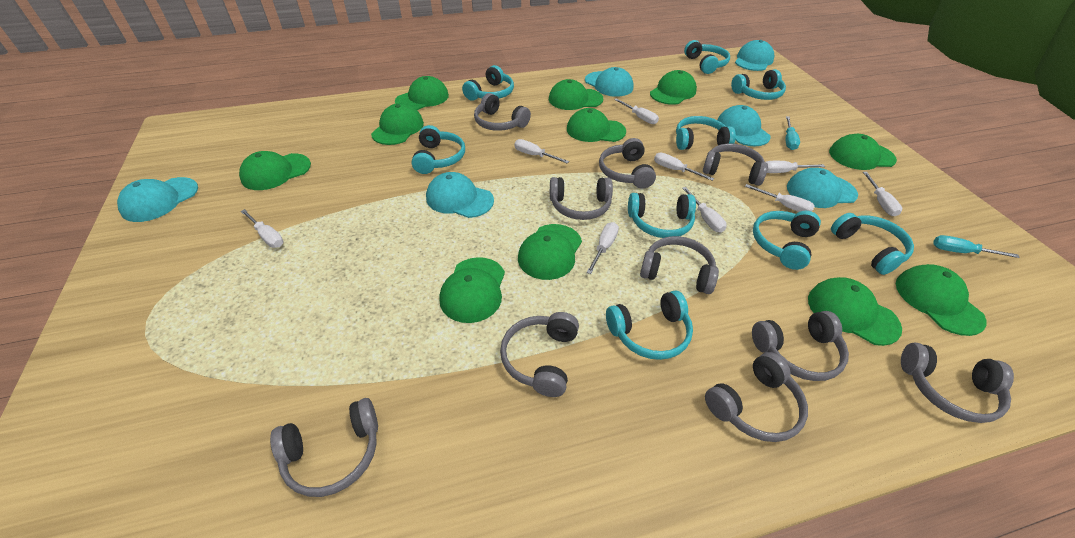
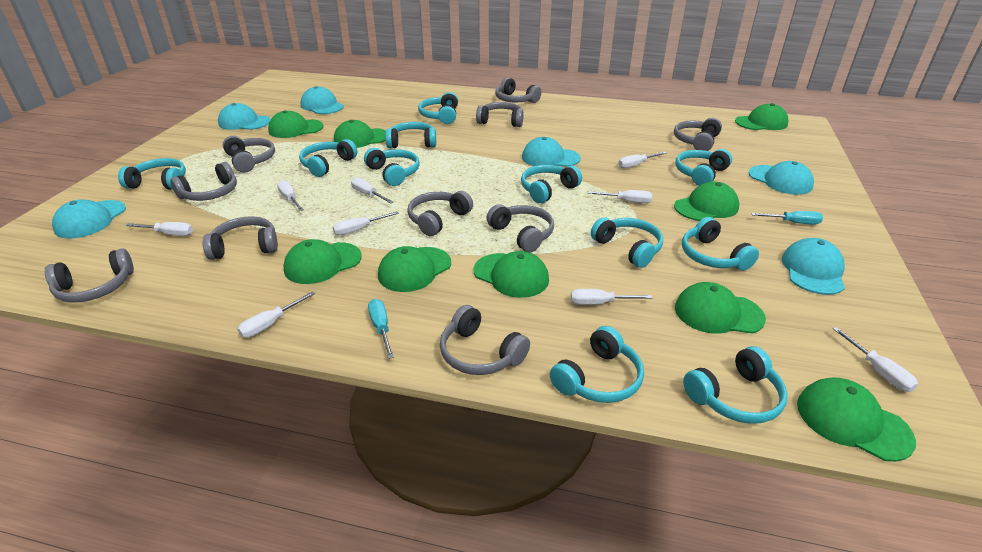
green cap: 11 -> 9
turquoise headphones: 9 -> 11

